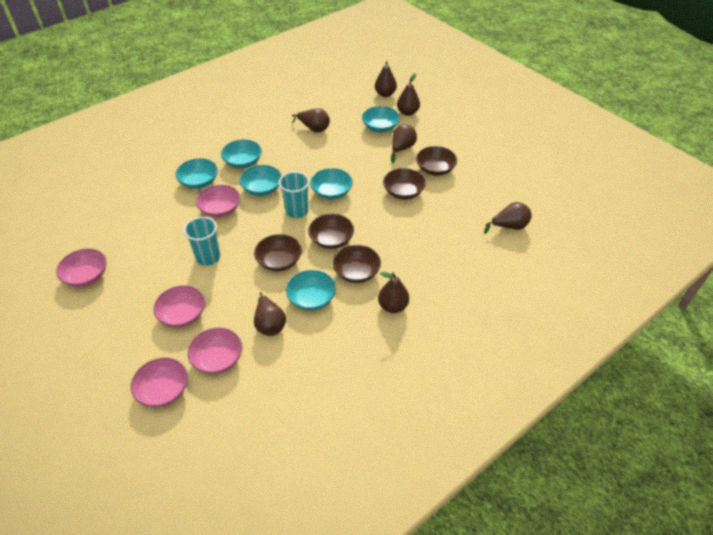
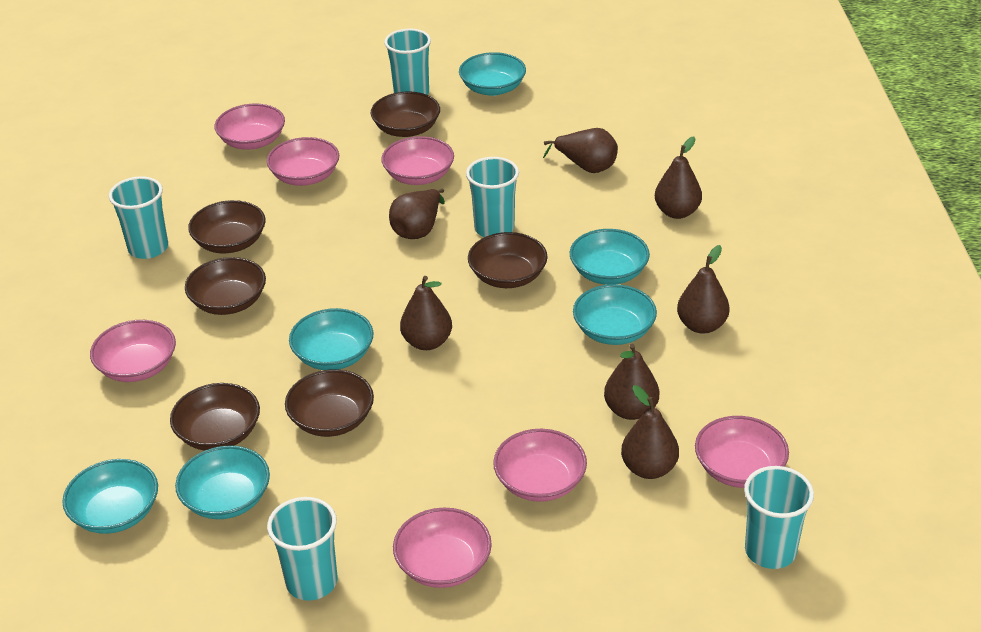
brown bowl: 5 -> 6
pink bowl: 5 -> 7
turquoise cup: 2 -> 5

